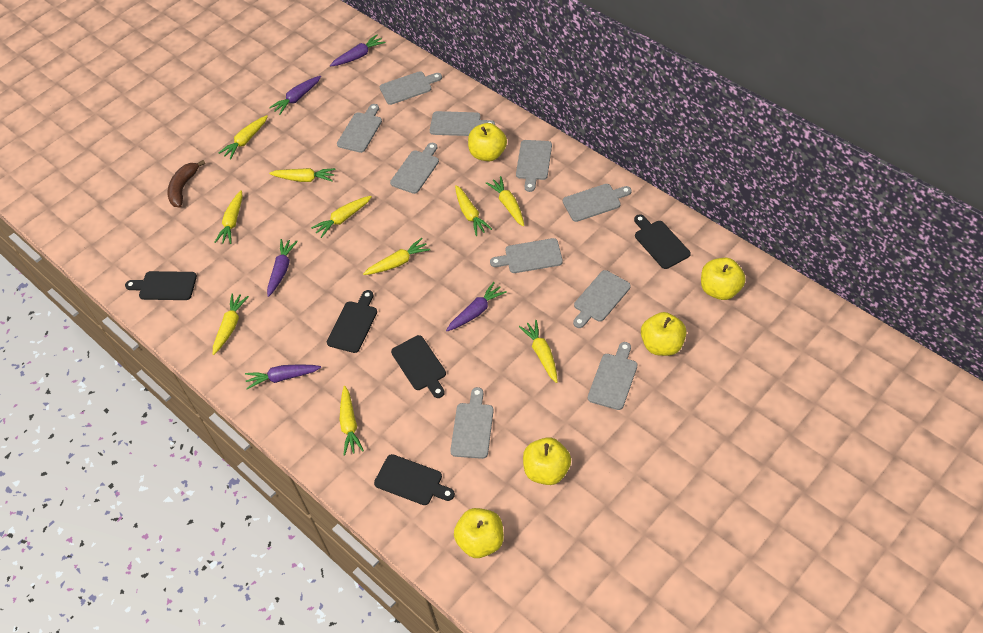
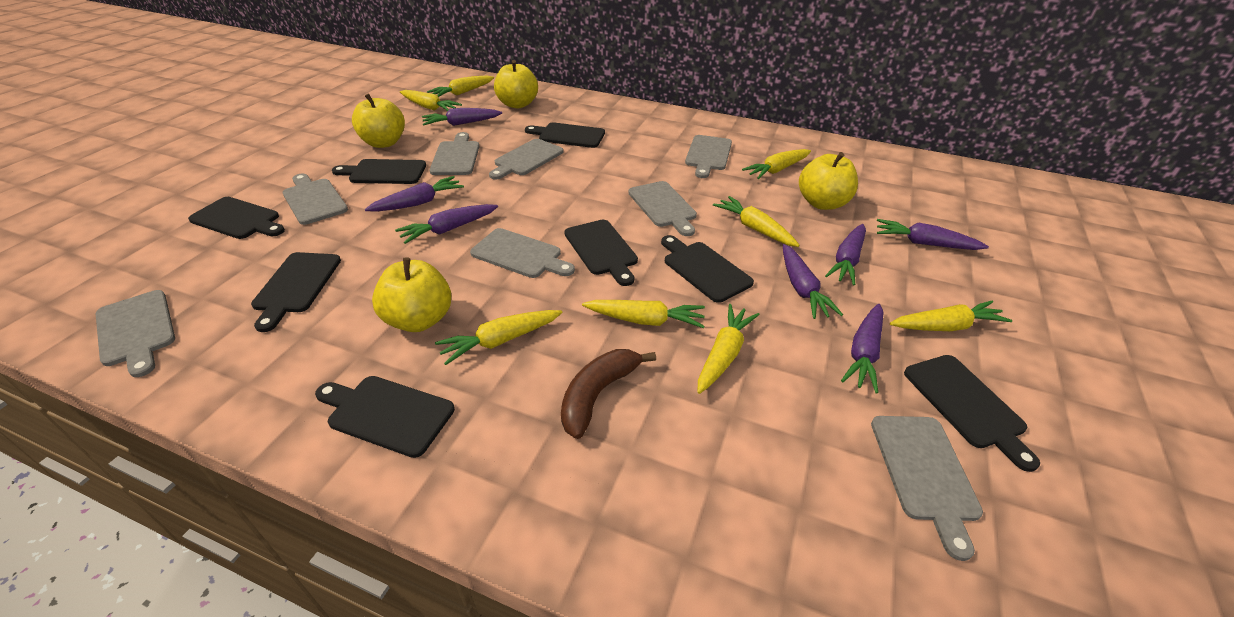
black cutting board: 5 -> 8
grey cutting board: 10 -> 8
purple carrot: 5 -> 7
yellow apple: 5 -> 4
yellow carrot: 10 -> 8

